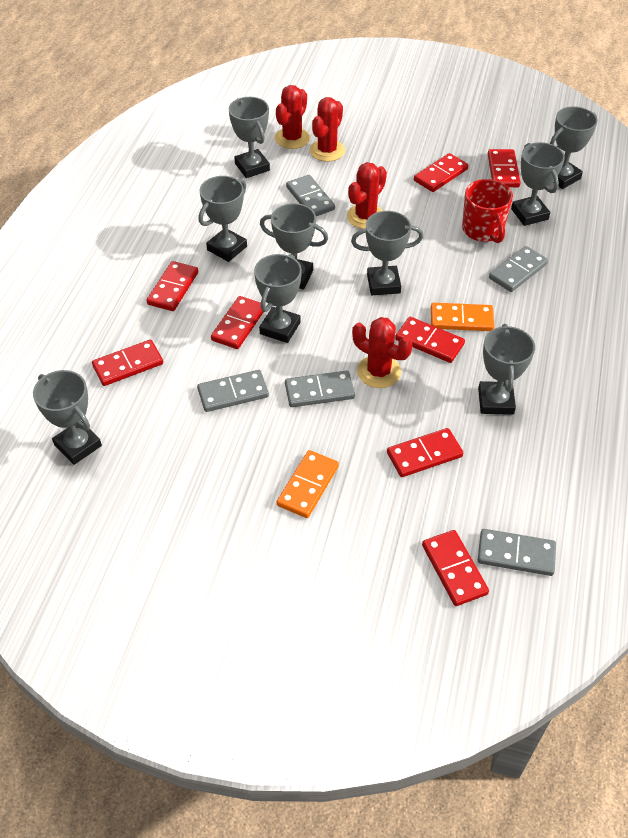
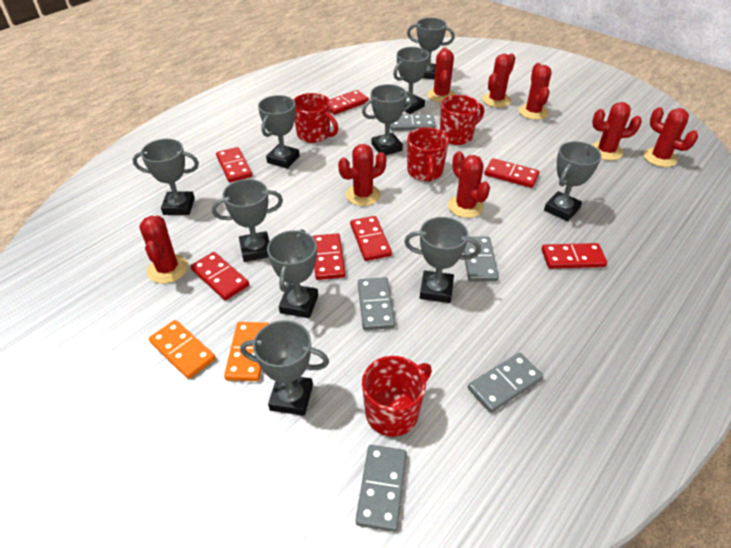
grey trophy: 9 -> 10
red cactus: 4 -> 8
red domino: 8 -> 7
red mug: 1 -> 4

